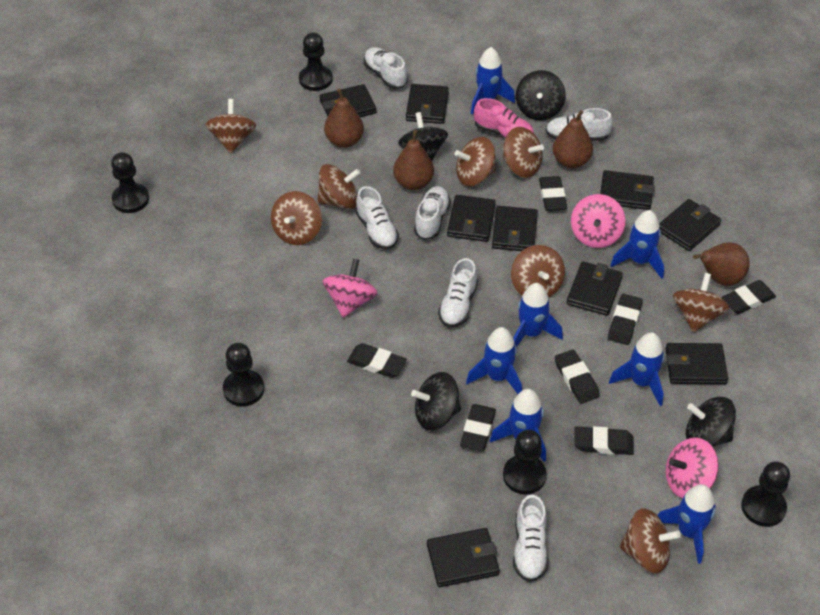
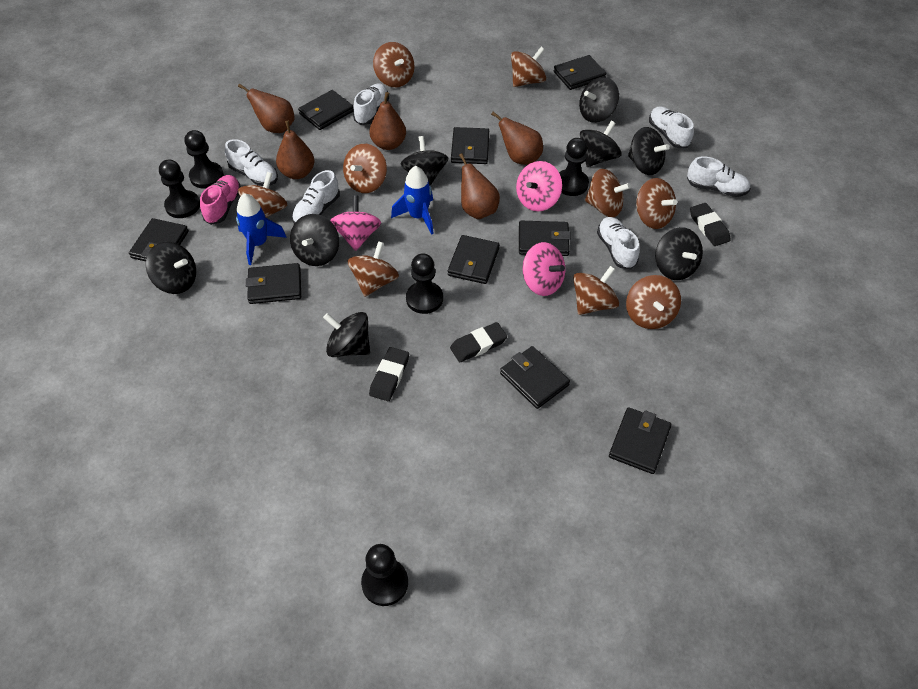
black eraser: 7 -> 3
black spinning top: 4 -> 8
blue rocket: 7 -> 2
brown pear: 4 -> 5
brown spinning top: 8 -> 9

